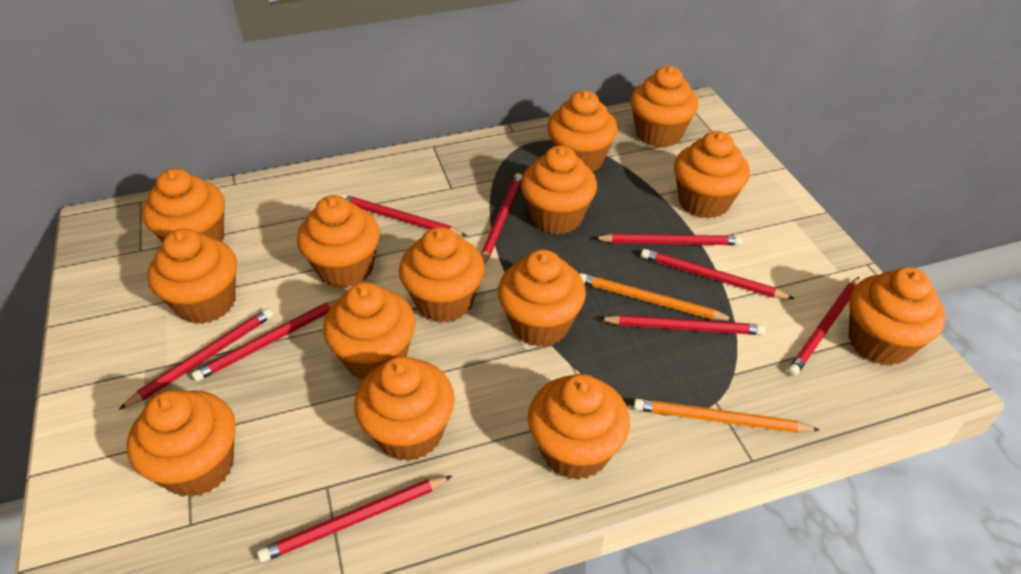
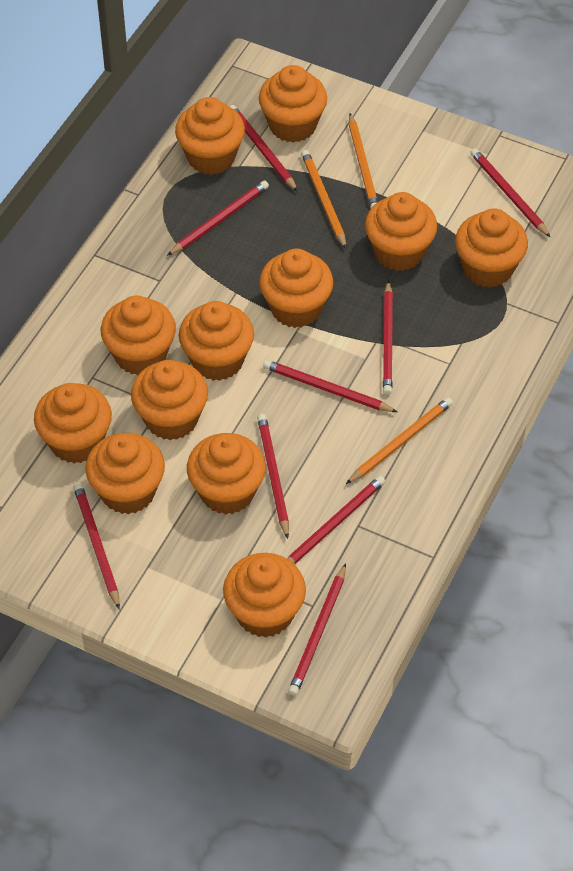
orange cupcake: 14 -> 12
orange pencil: 2 -> 3

